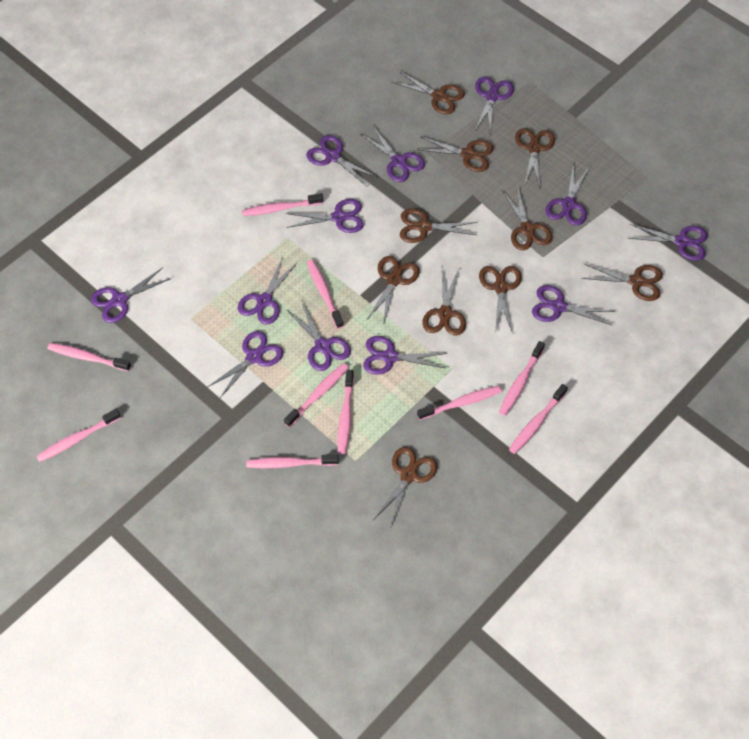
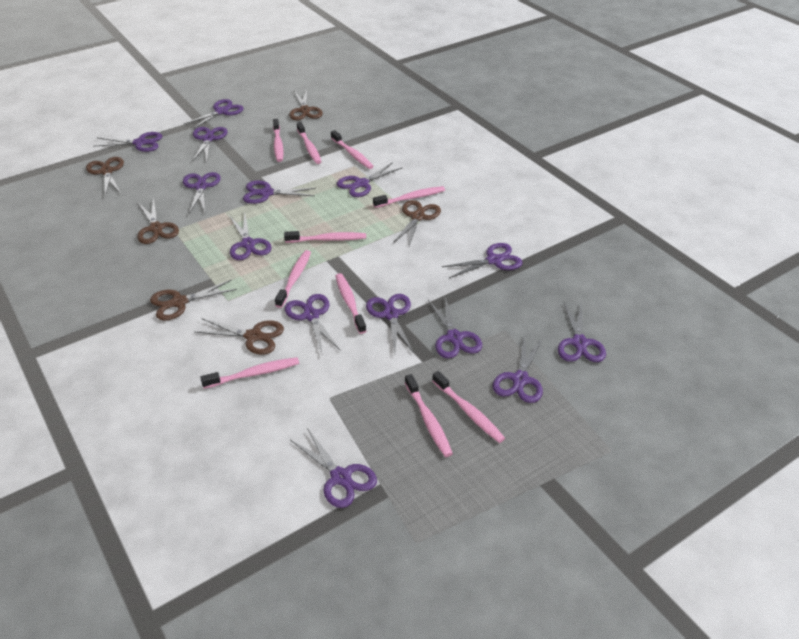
brown scissors: 10 -> 6
purple scissors: 12 -> 14

